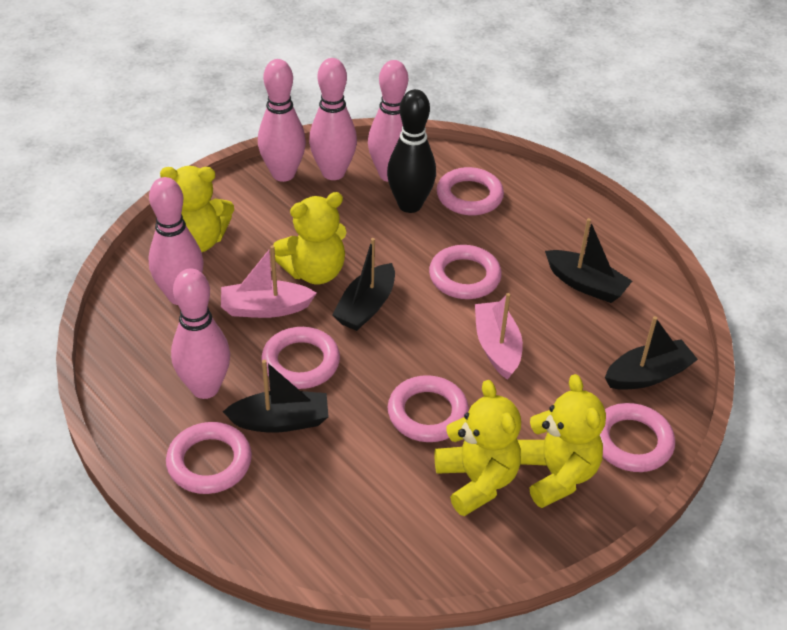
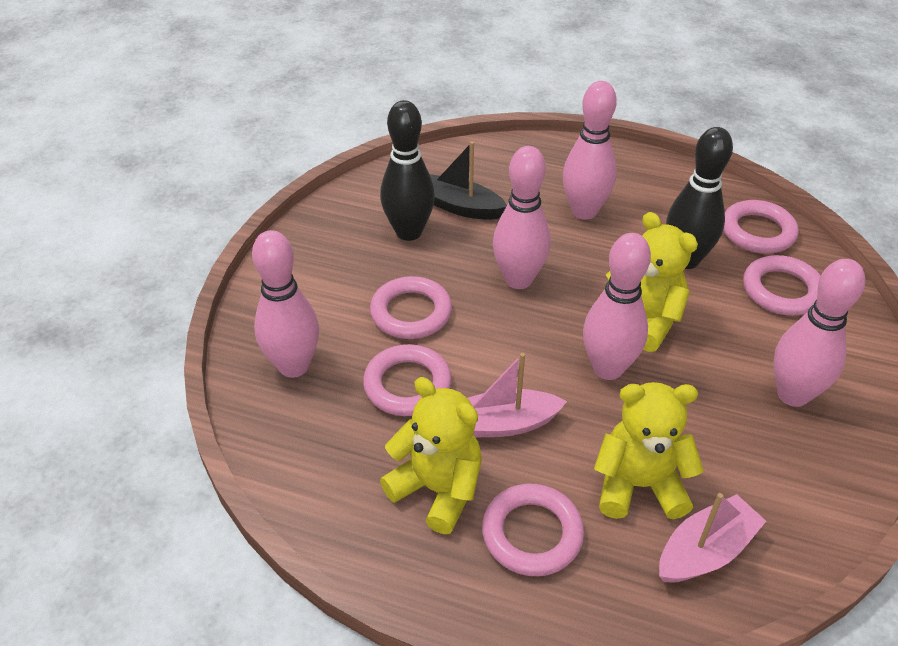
black boat: 4 -> 1
black bowling pin: 1 -> 2
pink ring: 6 -> 5
yellow teddy bear: 4 -> 3

